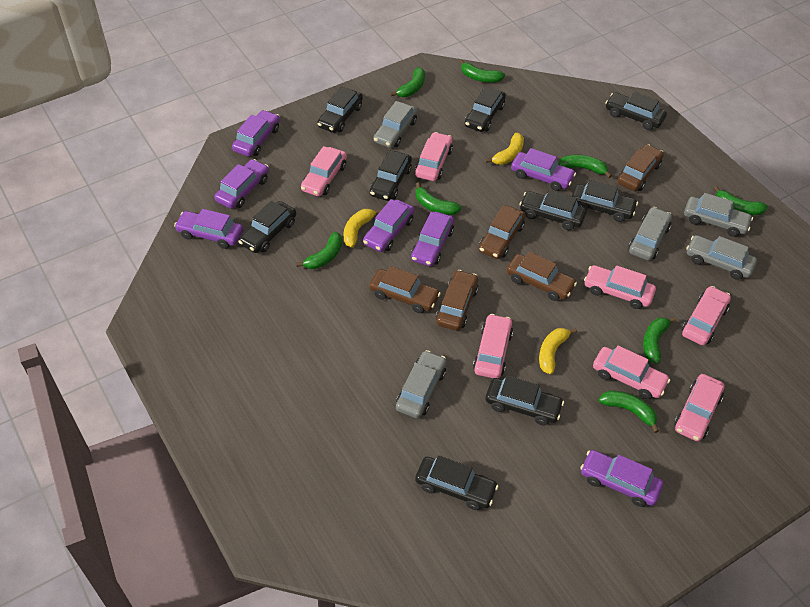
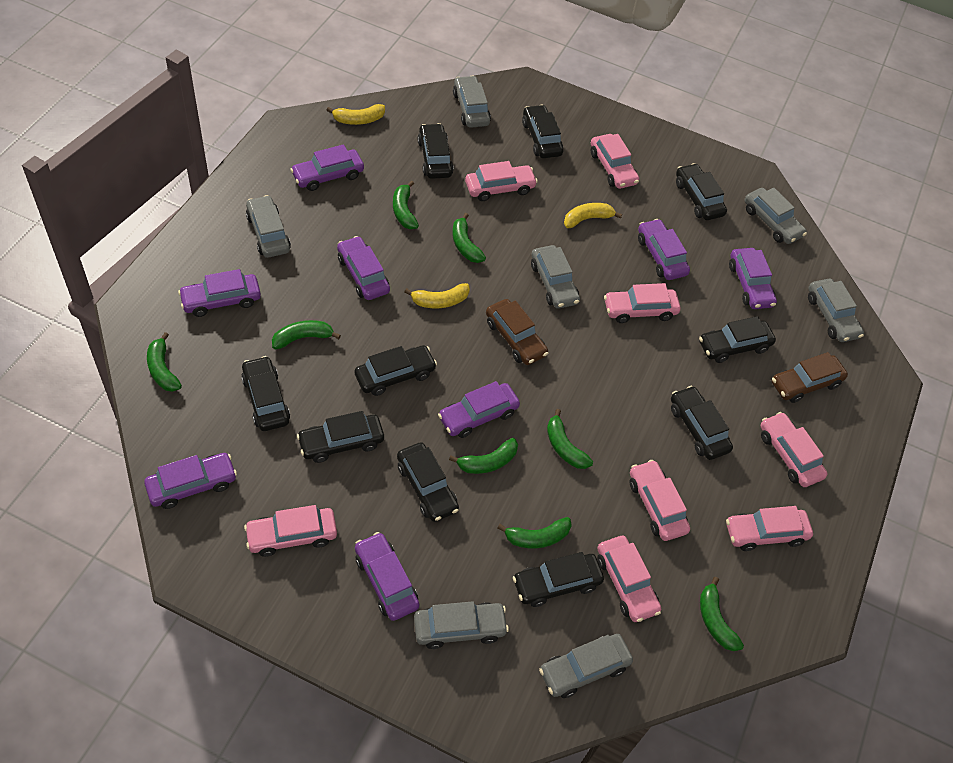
black car: 9 -> 10
brown car: 5 -> 2
grey car: 5 -> 7
pink car: 7 -> 8
purple car: 7 -> 8

